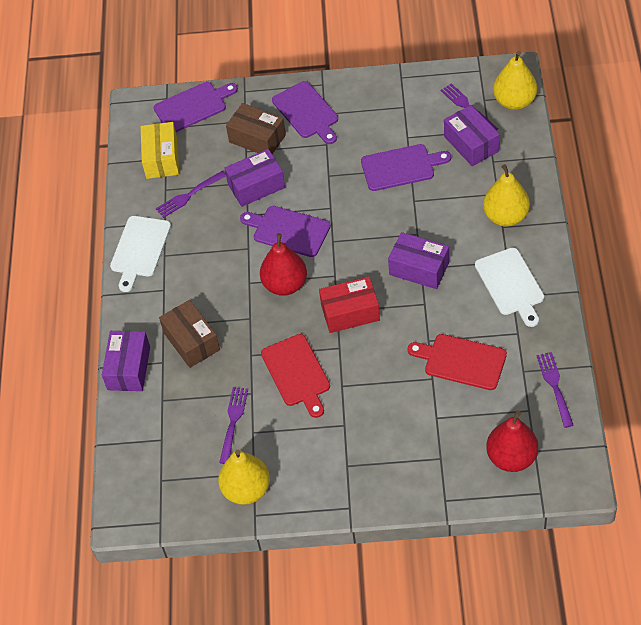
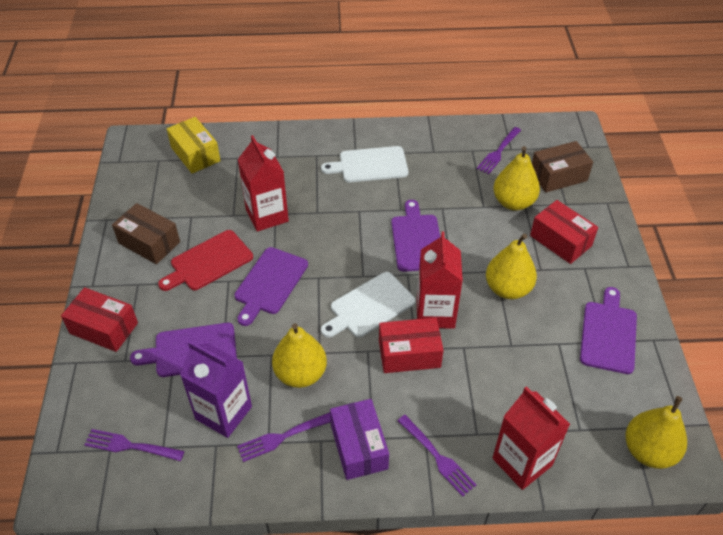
purple box: 4 -> 1
purple carton: 0 -> 1
red box: 1 -> 3
red carton: 0 -> 3
red cutting board: 2 -> 1
red pear: 2 -> 0
yellow pear: 3 -> 4

